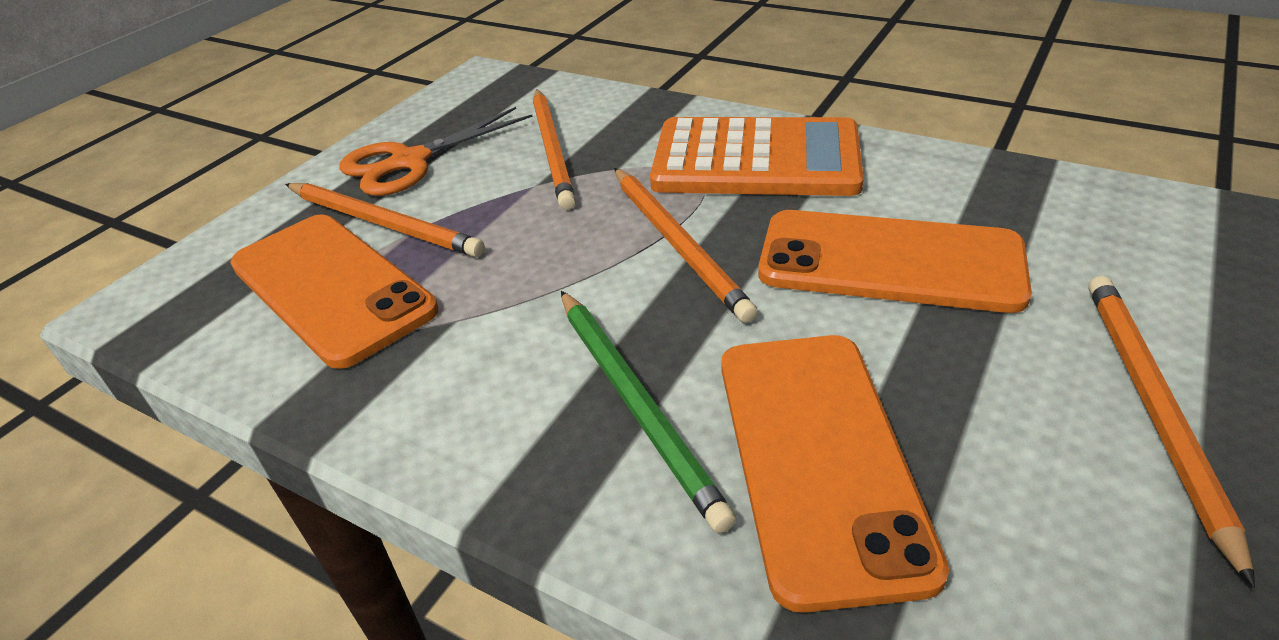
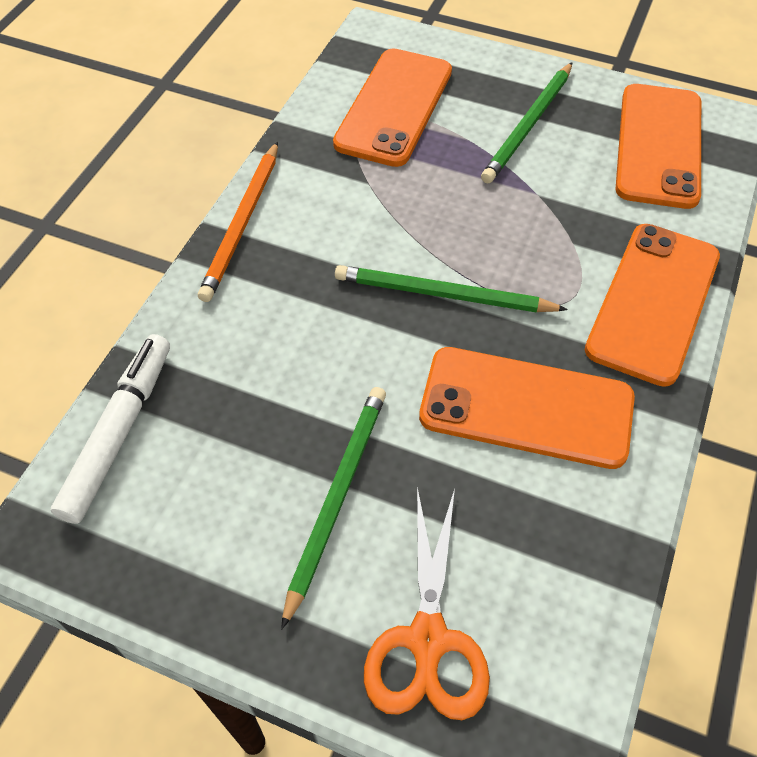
green pencil: 1 -> 3
orange calculator: 1 -> 0
orange pencil: 4 -> 1
orange phone: 3 -> 4
white marker: 0 -> 1

